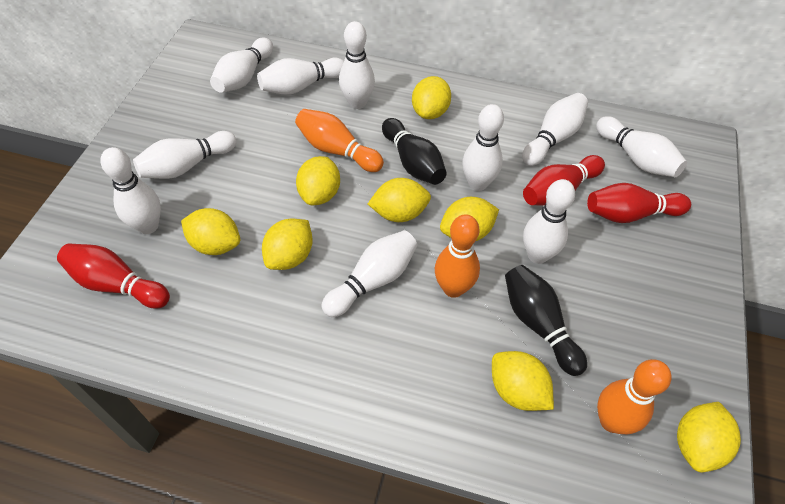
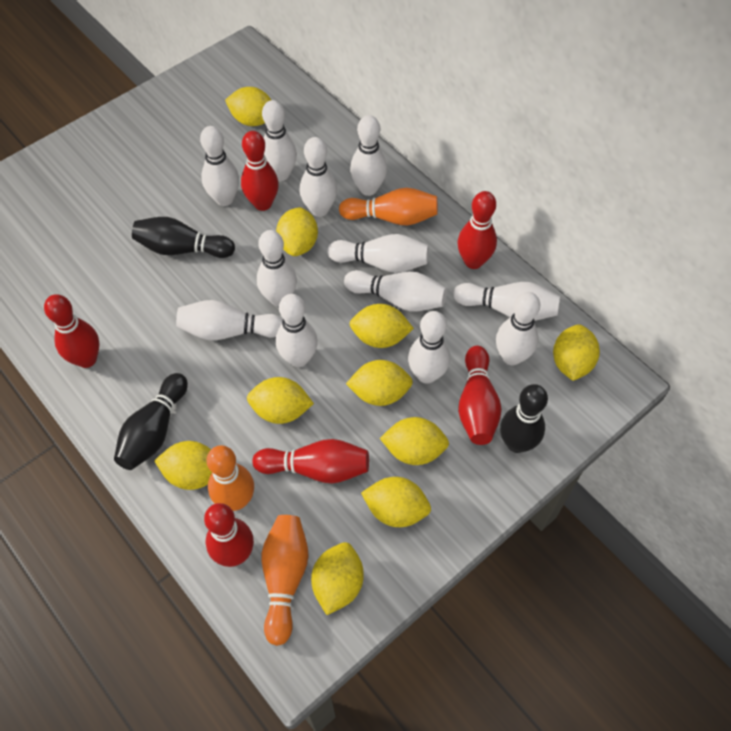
black bowling pin: 2 -> 3
red bowling pin: 3 -> 6
white bowling pin: 10 -> 12
yellow lemon: 8 -> 10

